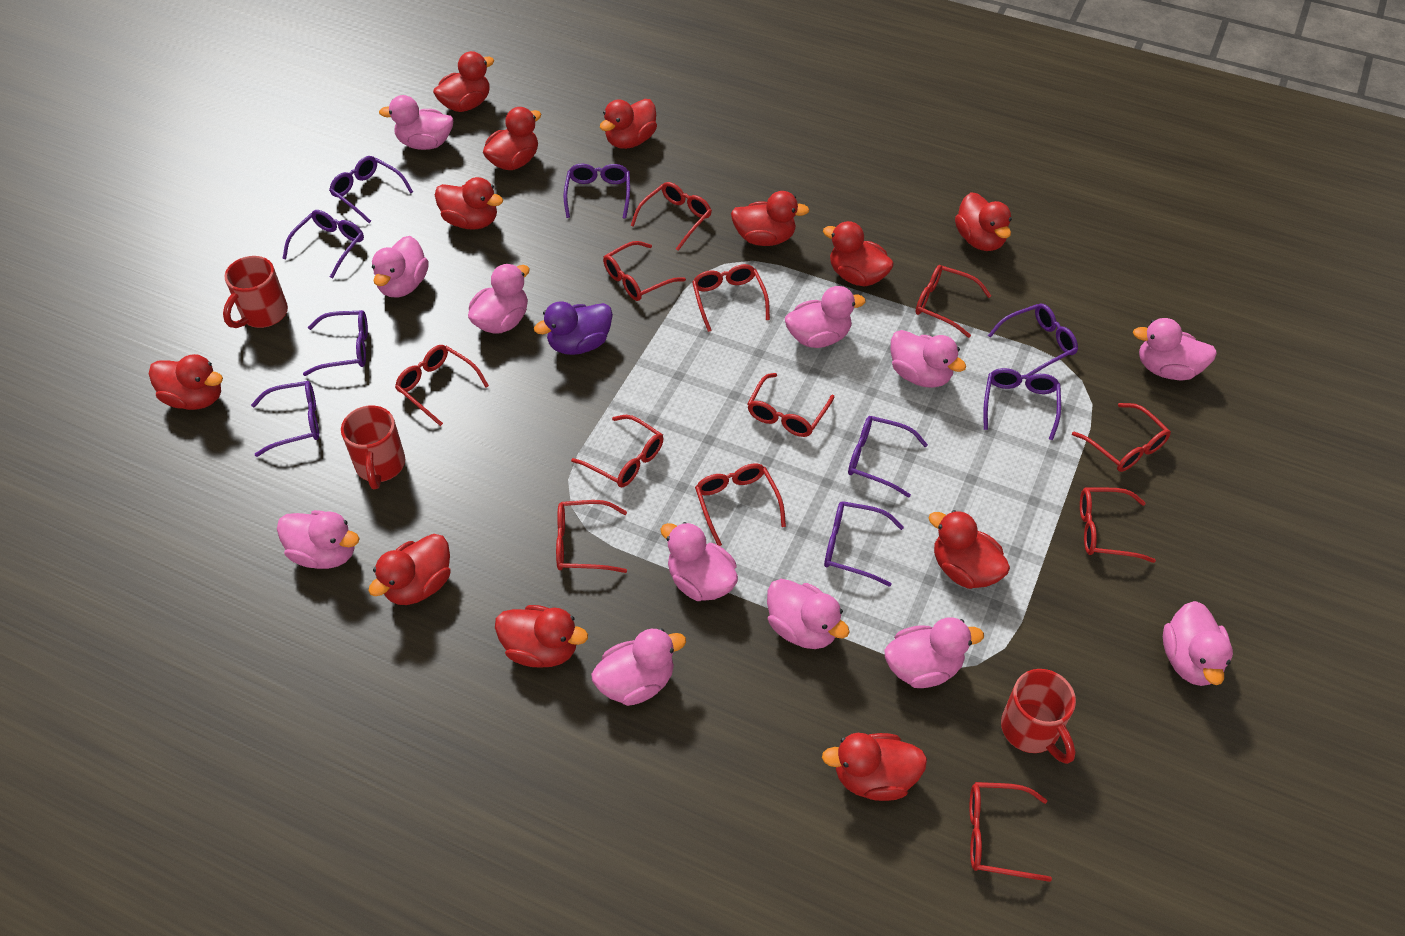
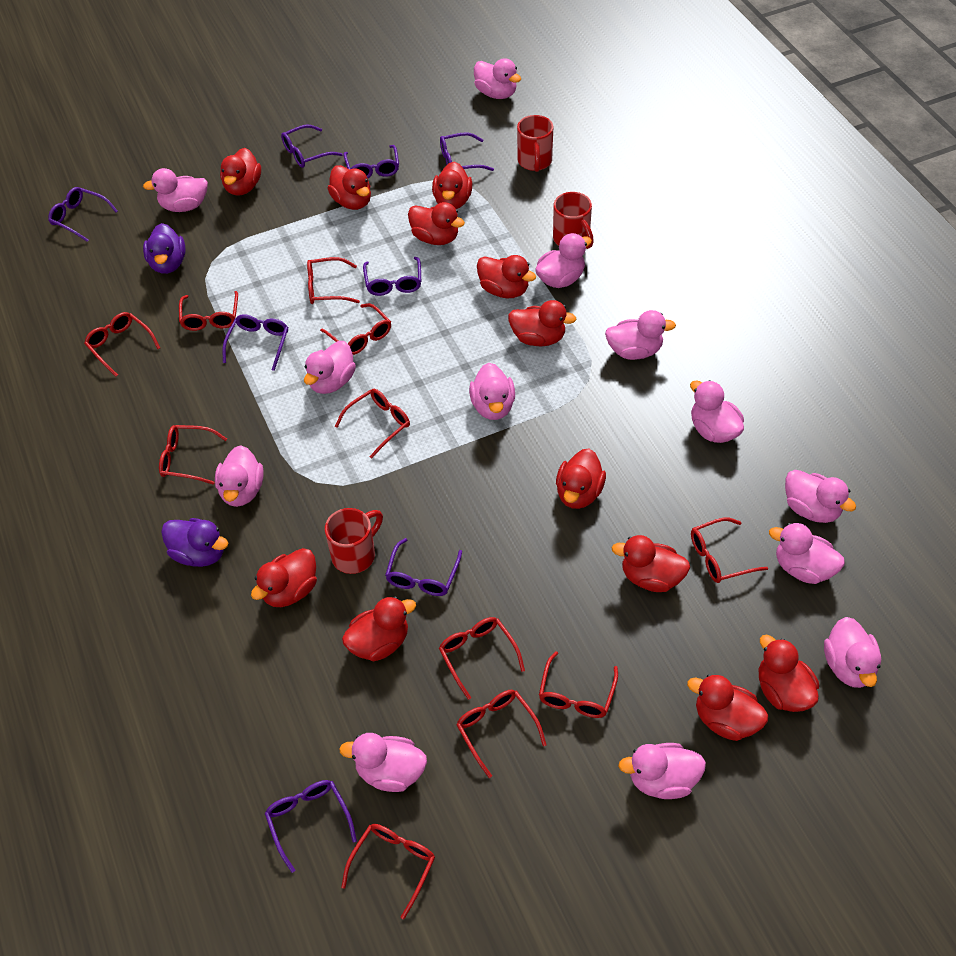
pink duck: 12 -> 13
purple duck: 1 -> 2
purple glasses: 9 -> 8
red glasses: 12 -> 11

